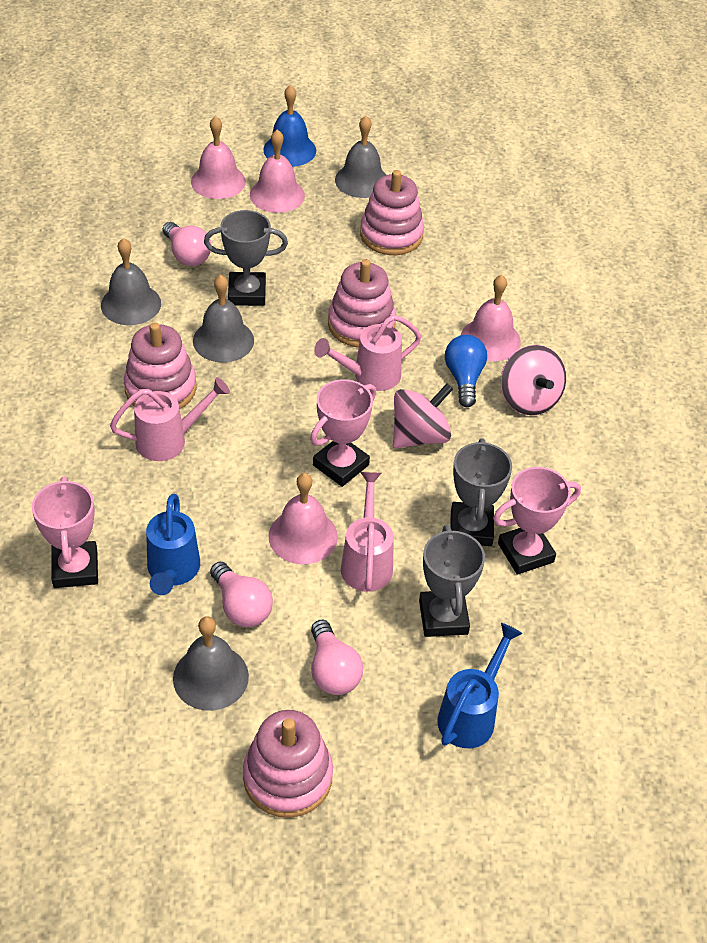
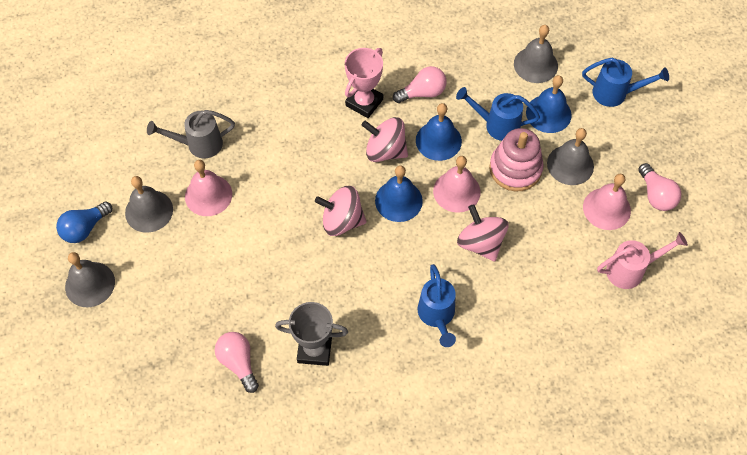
blue bell: 1 -> 3
blue watering can: 2 -> 3
grey trophy: 3 -> 1
grey watering can: 0 -> 1
pink bell: 4 -> 3
pink spinning top: 2 -> 3
pink stacking toy: 4 -> 1
pink trophy: 3 -> 1
pink watering can: 3 -> 1

